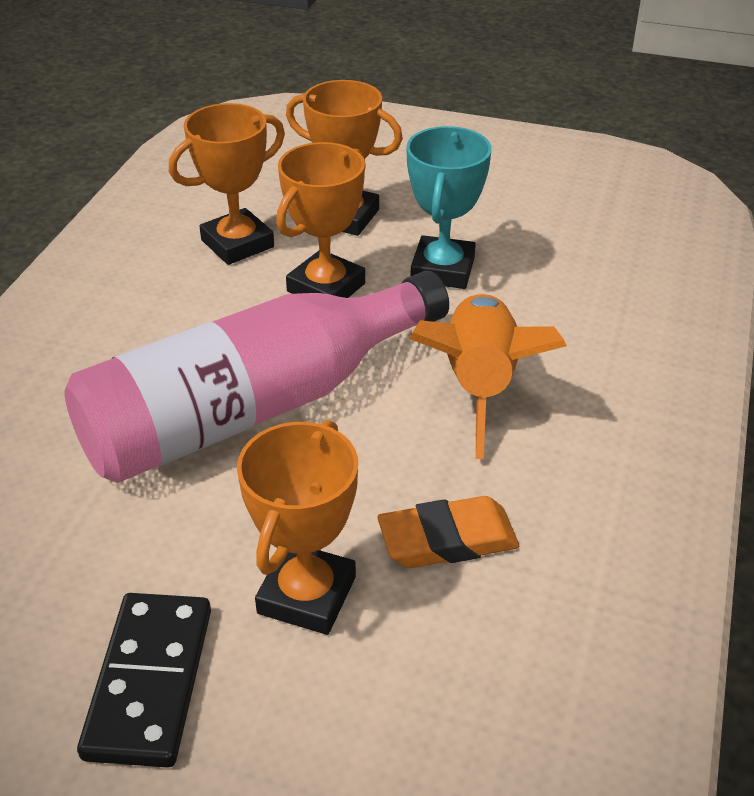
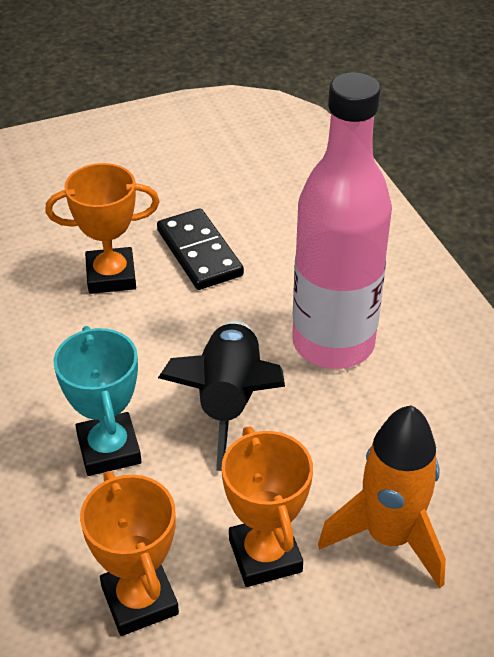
black rocket: 0 -> 1
orange eraser: 1 -> 0
orange trophy: 4 -> 3

